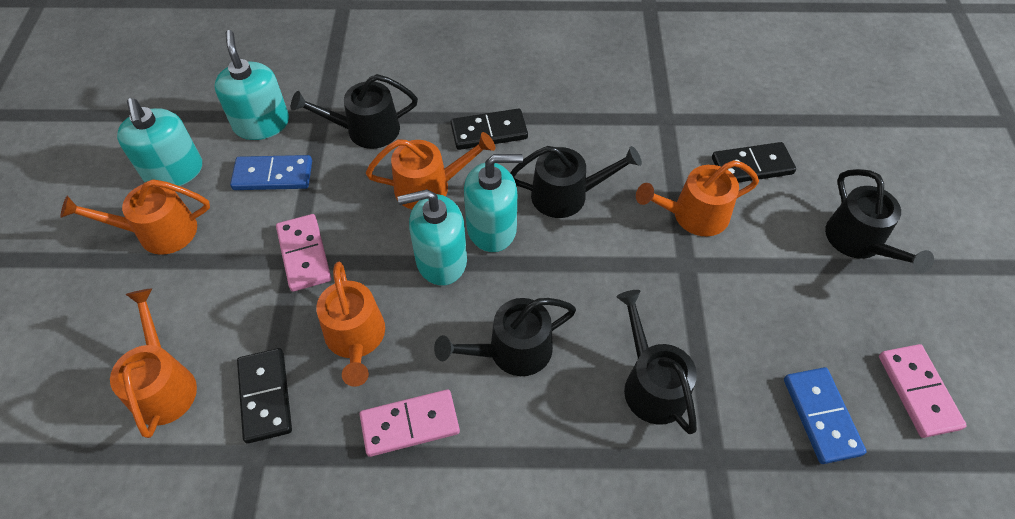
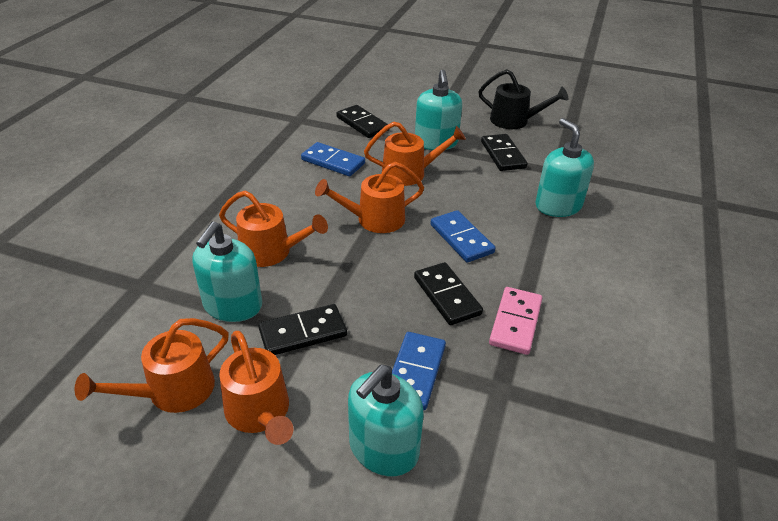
black domino: 3 -> 4
black watering can: 5 -> 1
blue domino: 2 -> 3
pink domino: 3 -> 1

